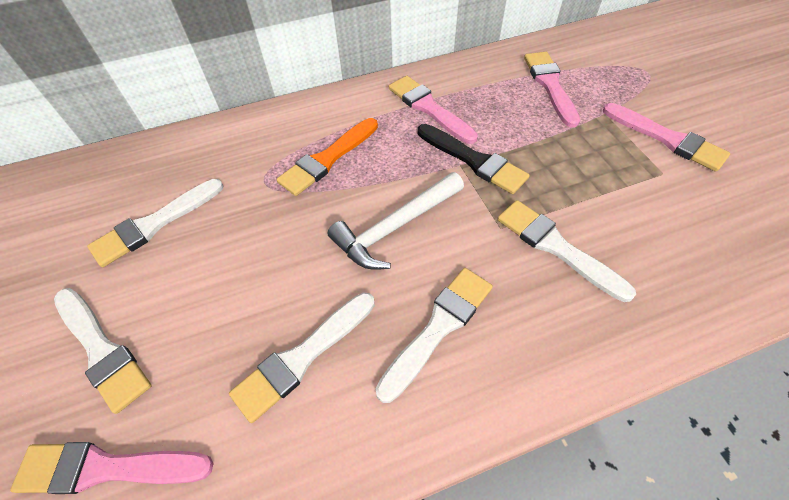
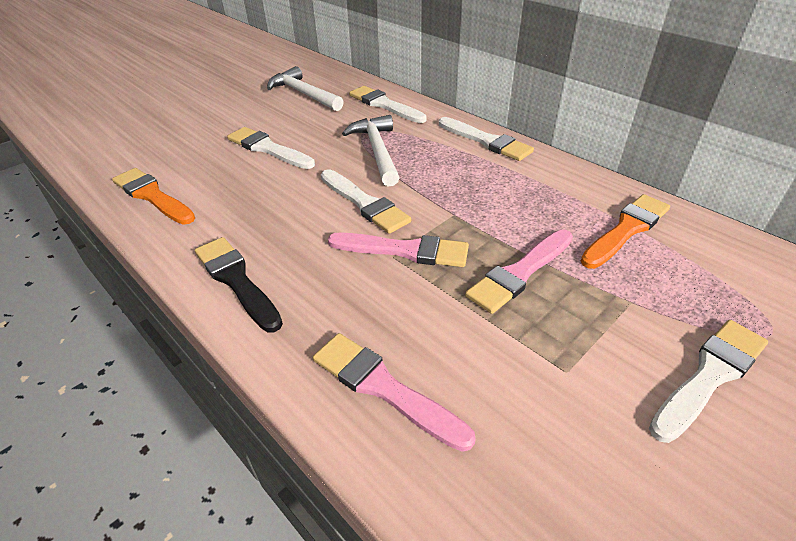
orange brush: 1 -> 2
pink brush: 4 -> 3
white hammer: 1 -> 2

